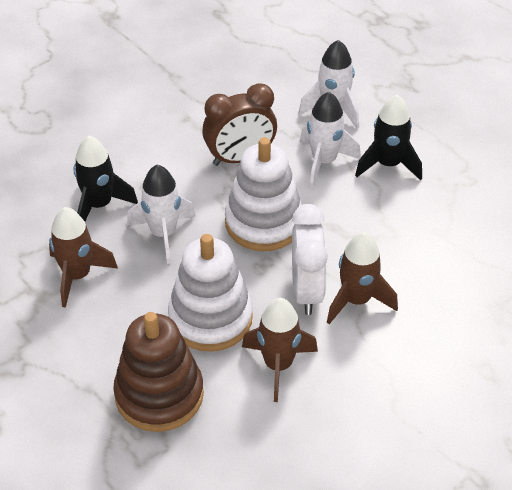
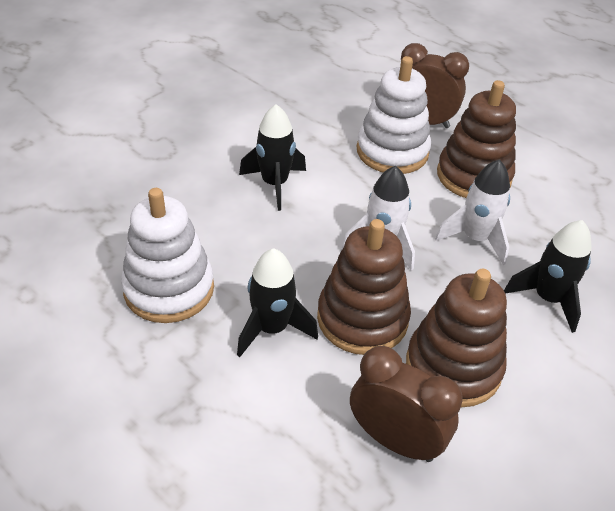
black rocket: 2 -> 3
brown clock: 1 -> 2
brown rocket: 3 -> 0
brown stacking toy: 1 -> 3
white clock: 1 -> 0
white rocket: 3 -> 2

